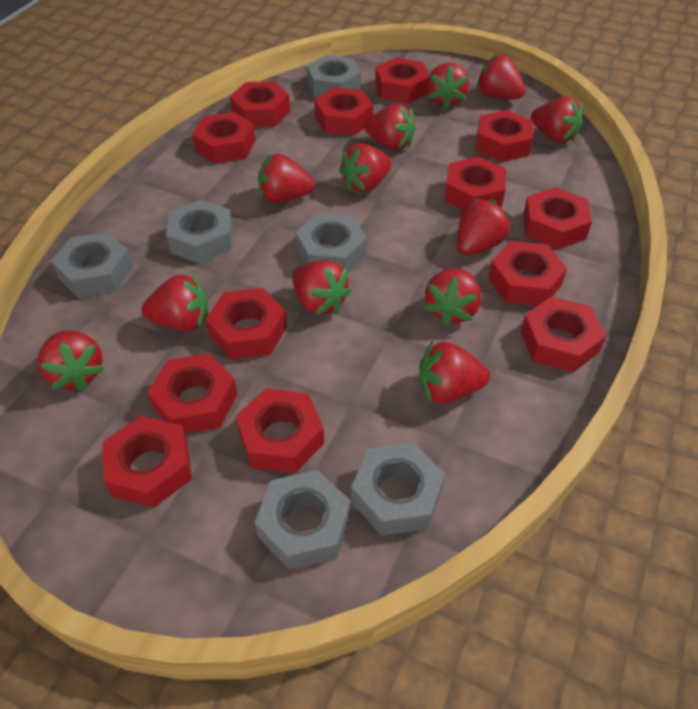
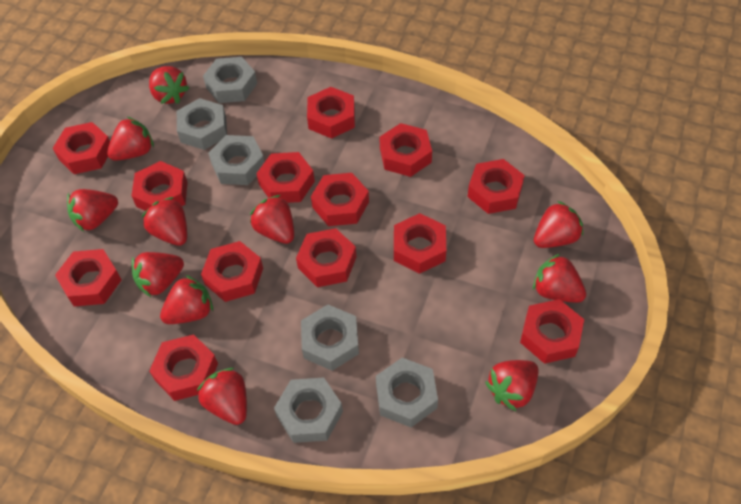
red strawberry: 12 -> 11

